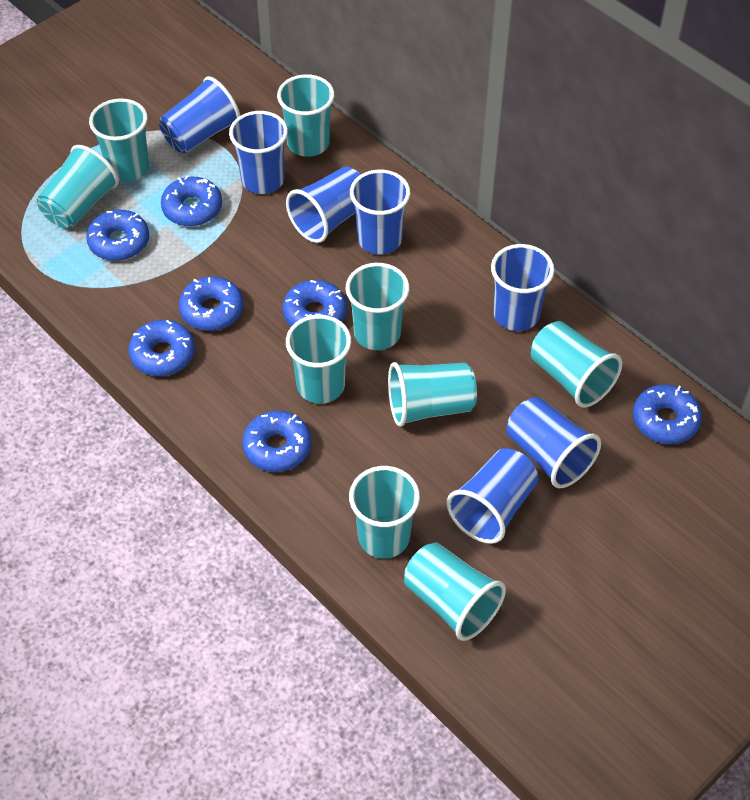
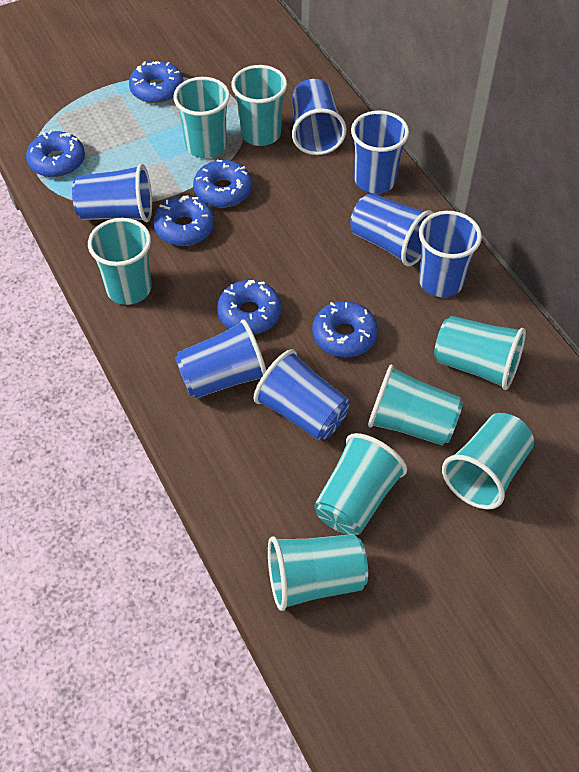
blue donut: 7 -> 6
turquoise cup: 9 -> 8

